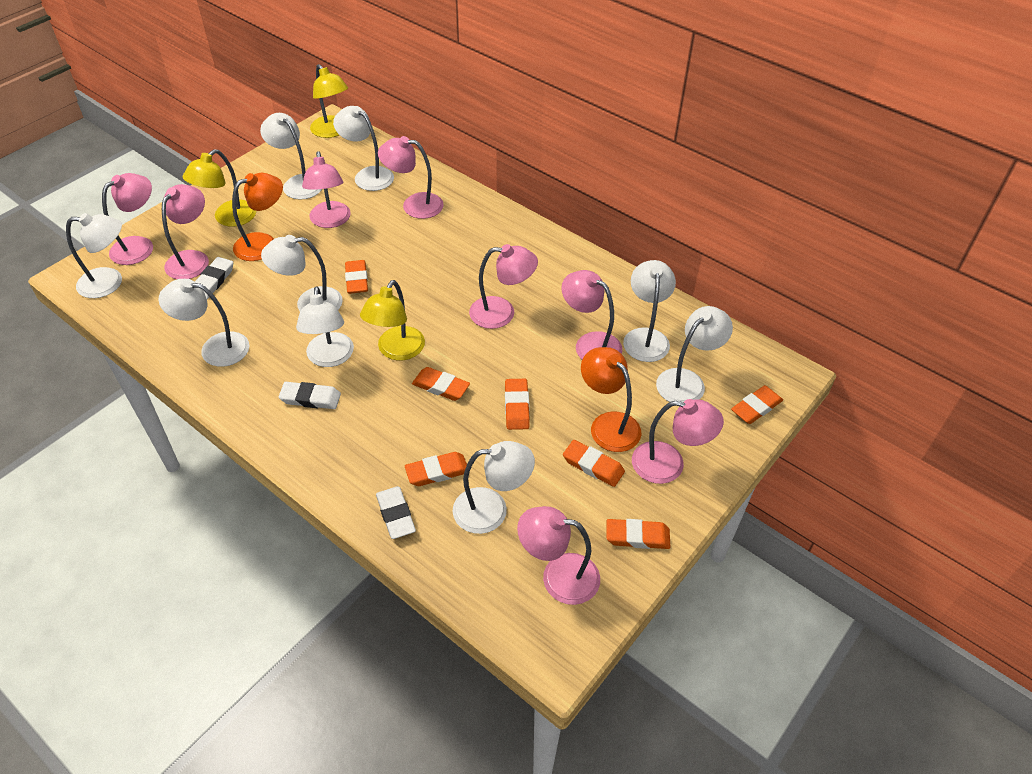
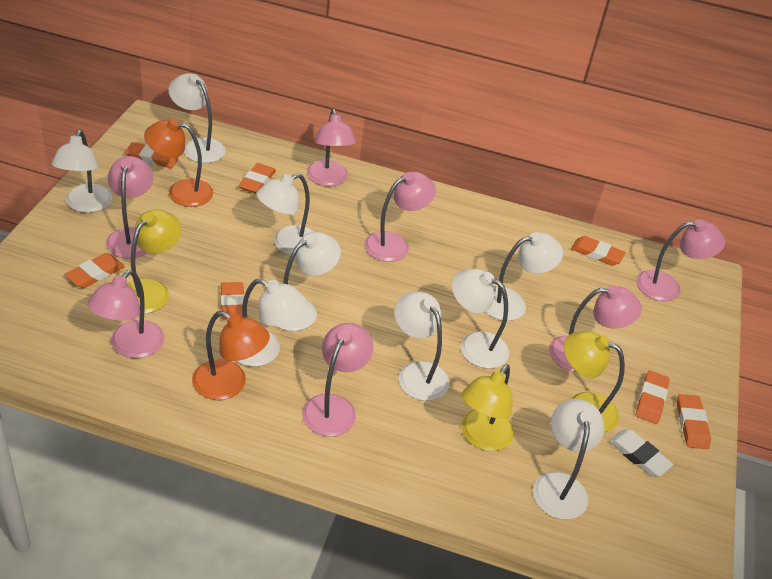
pink lamp: 8 -> 7
white eraser: 3 -> 1

